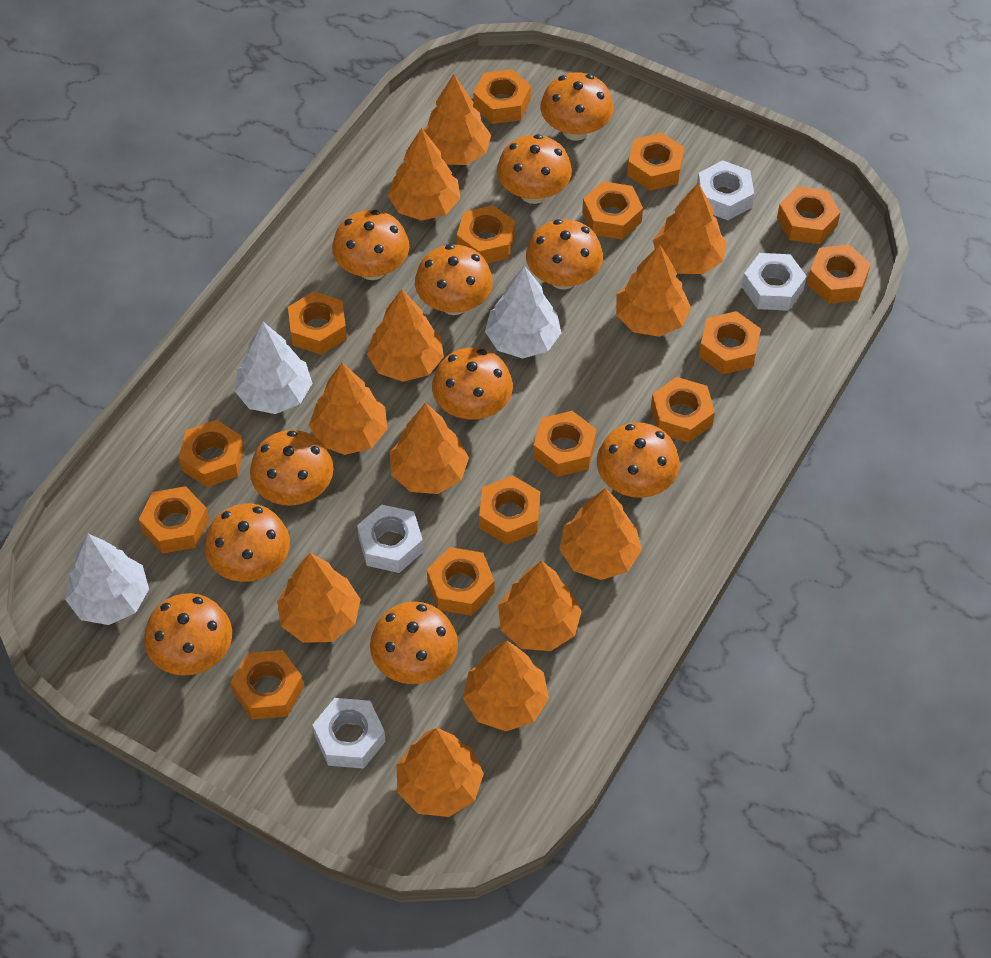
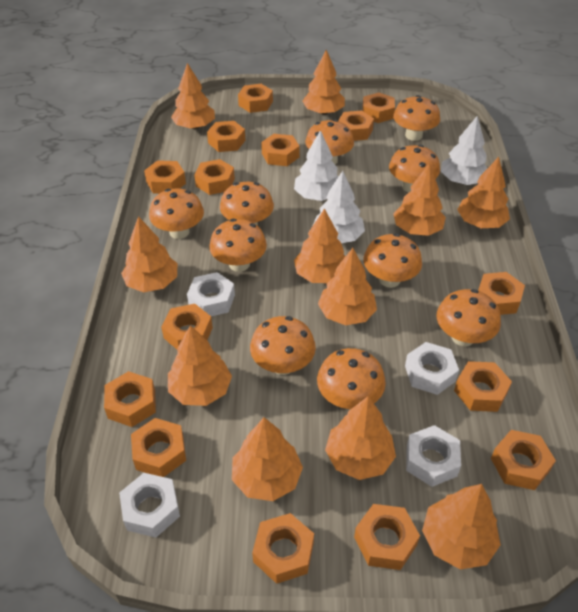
orange mushroom: 11 -> 10
orange tree: 12 -> 11

